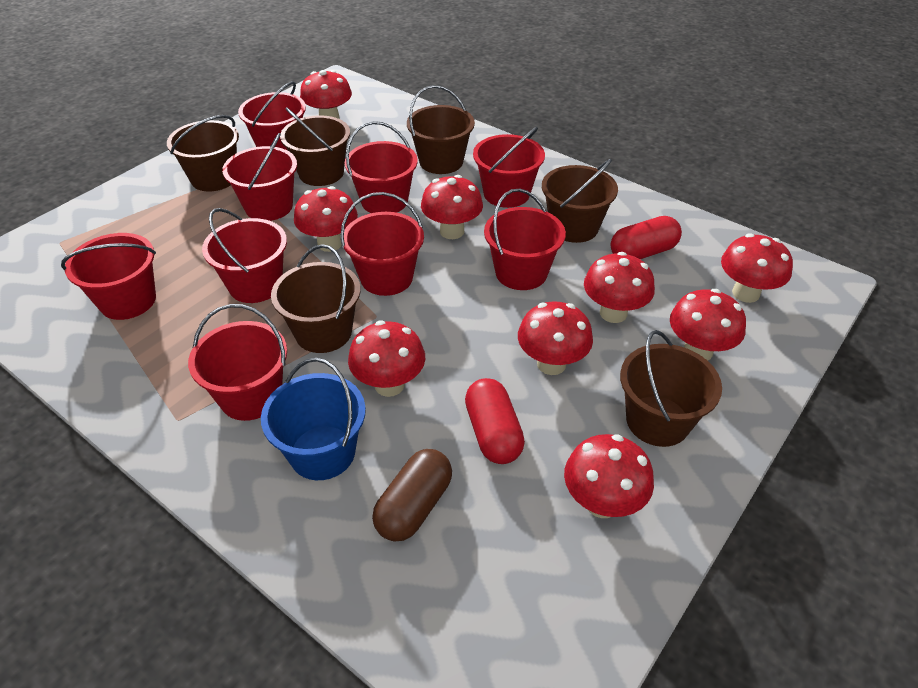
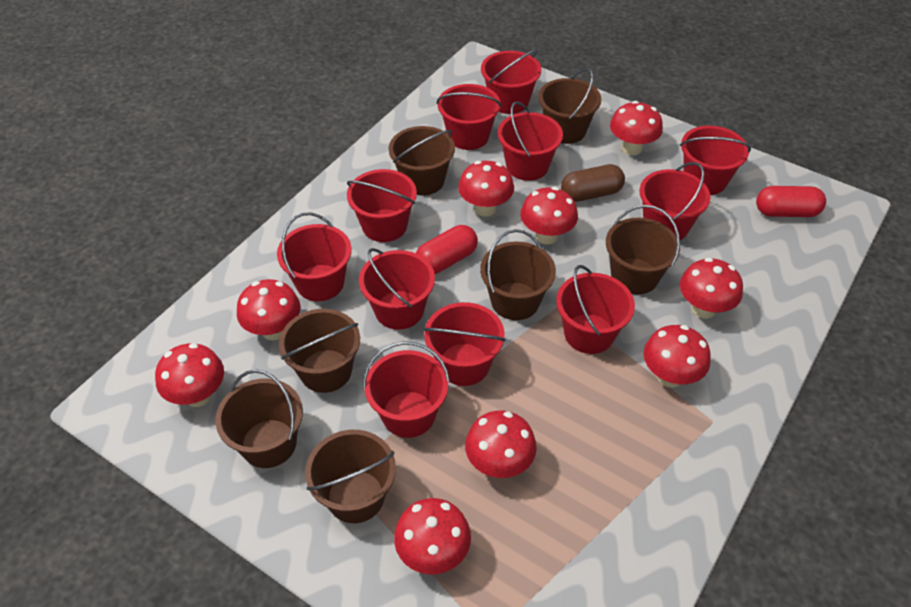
blue bucket: 1 -> 0
brown bucket: 6 -> 7
red bucket: 9 -> 11

